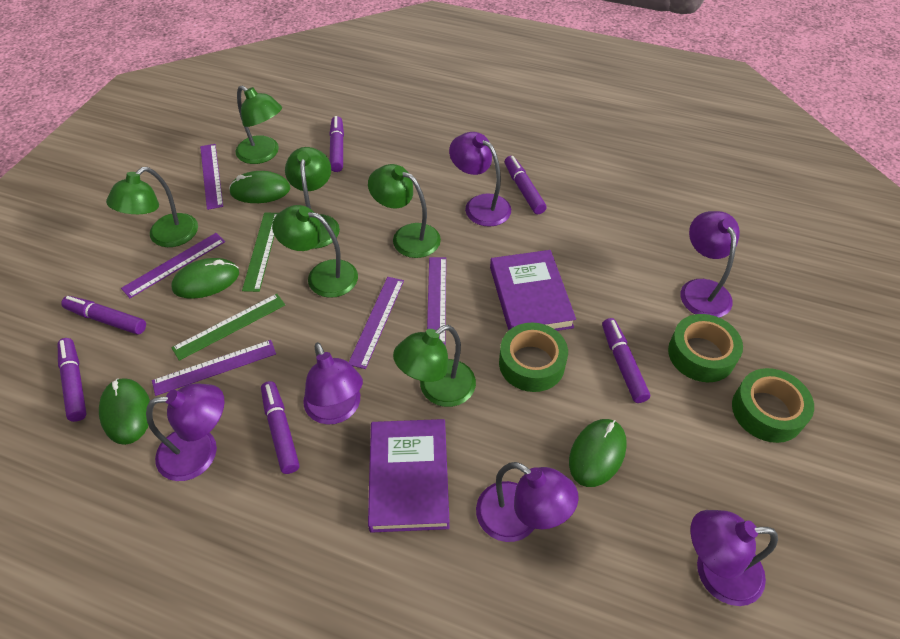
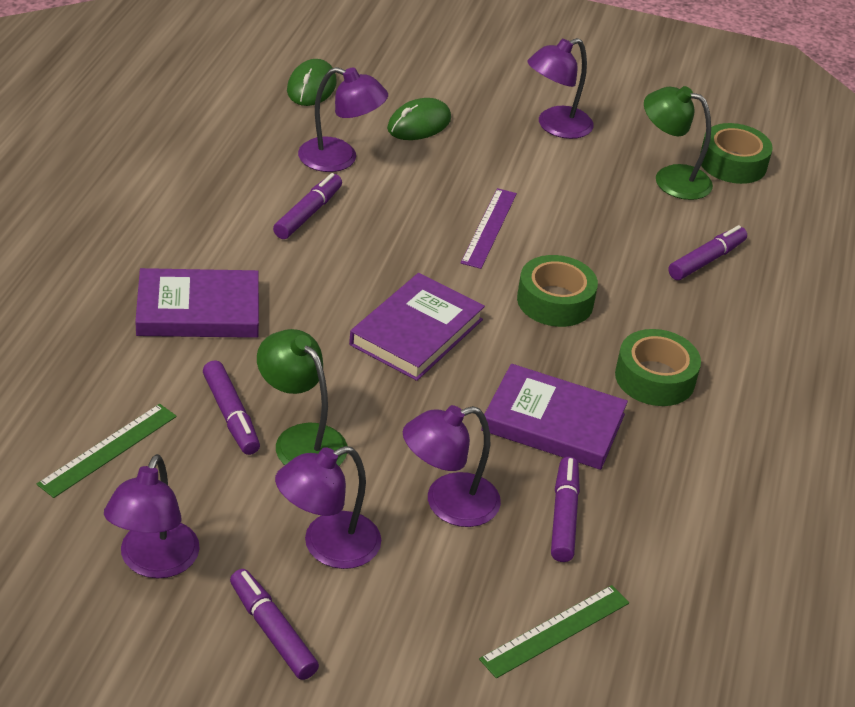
green lamp: 6 -> 2
green mouse: 4 -> 2
purple book: 2 -> 3
purple lamp: 6 -> 5
purple marker: 6 -> 5
purple ruler: 5 -> 1

